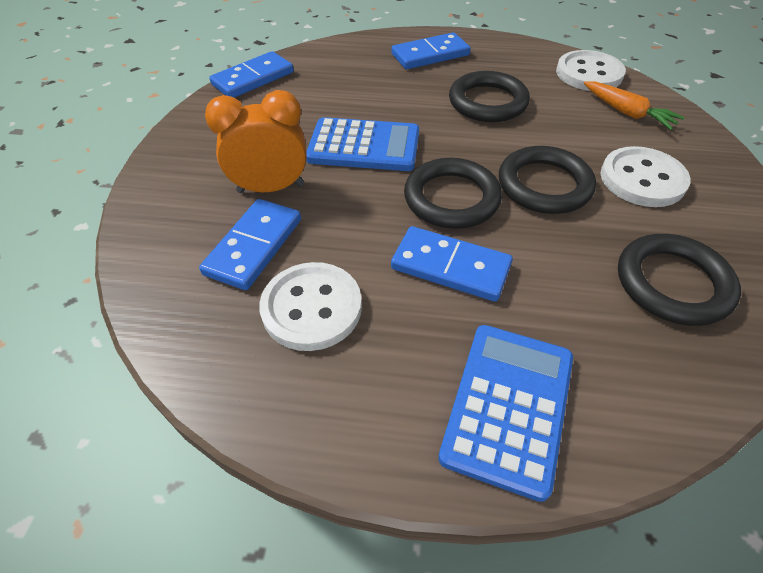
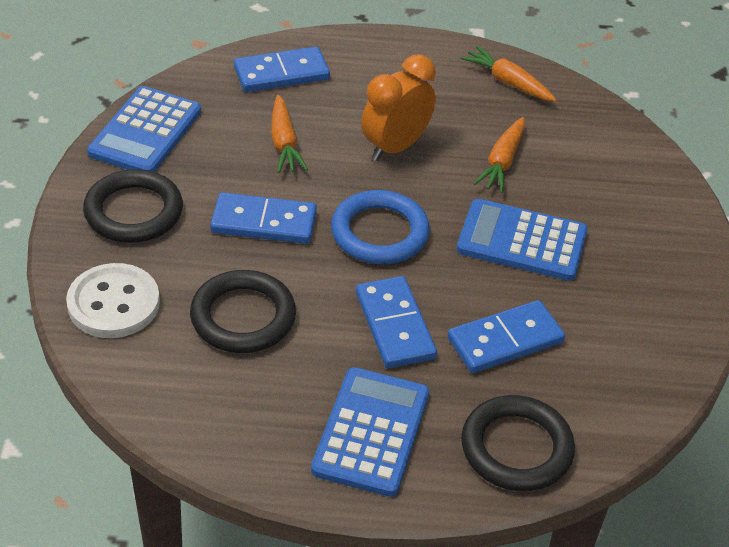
black ring: 4 -> 3
blue calculator: 2 -> 3
blue ring: 0 -> 1
orange carrot: 1 -> 3
white button: 3 -> 1

